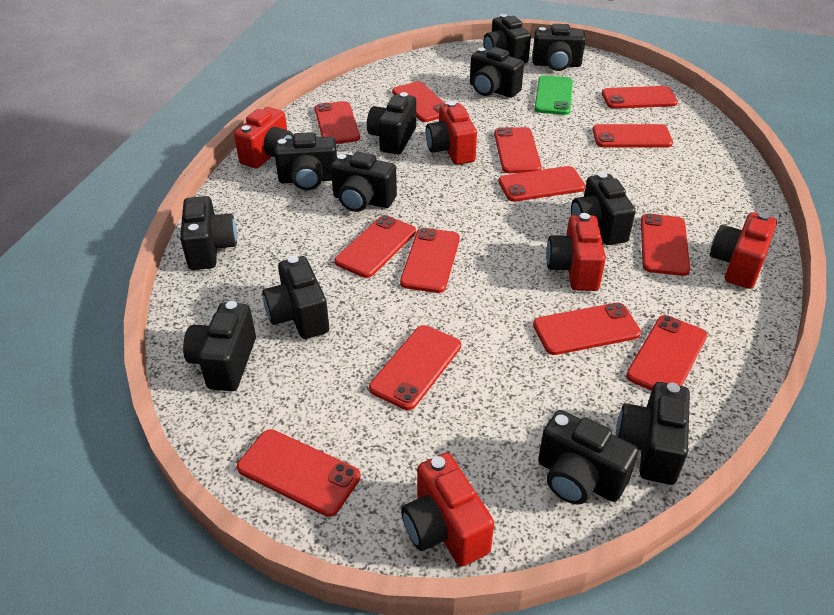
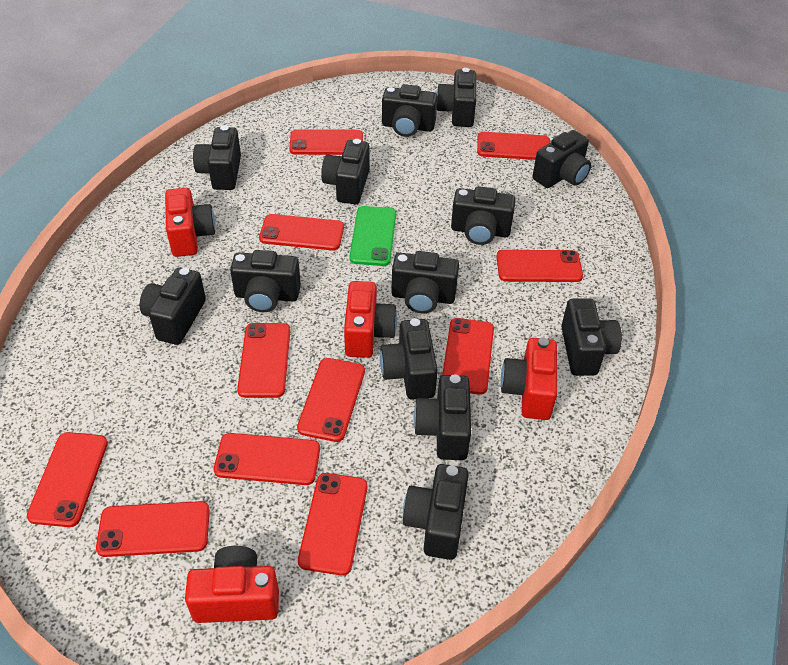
black camera: 12 -> 13
red camera: 5 -> 4
red phone: 13 -> 11

